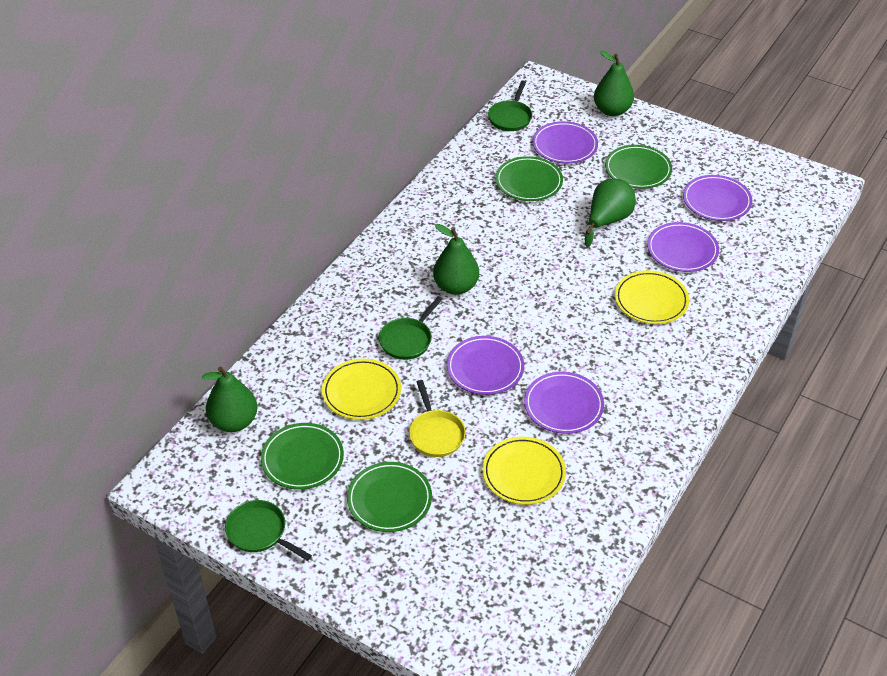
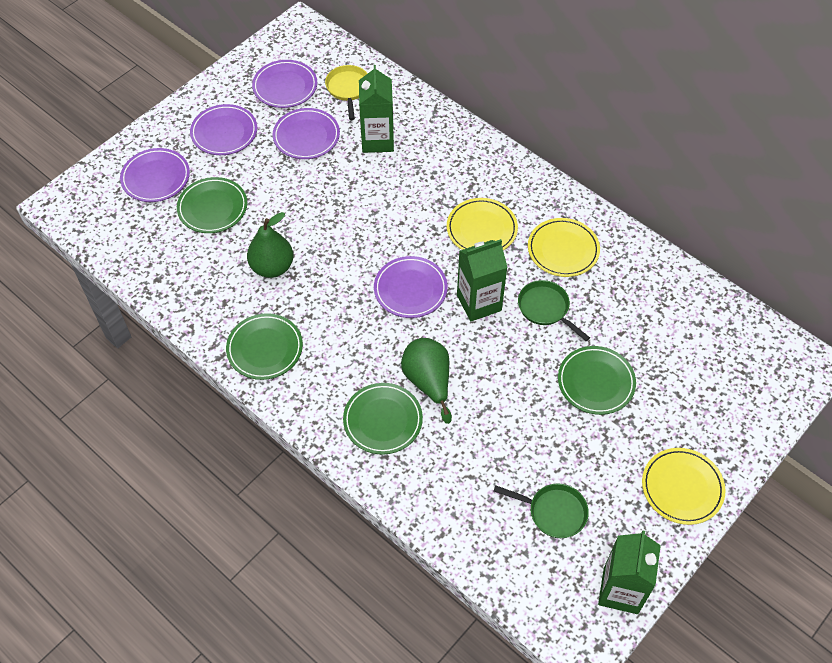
green carton: 0 -> 3
green pan: 3 -> 2
green pear: 4 -> 2

